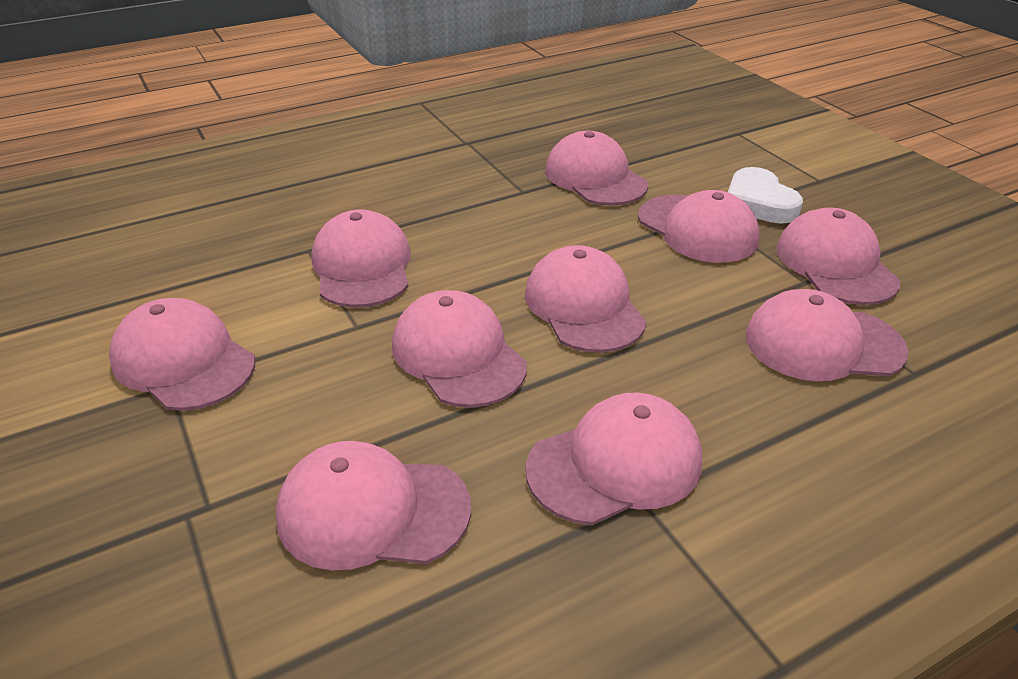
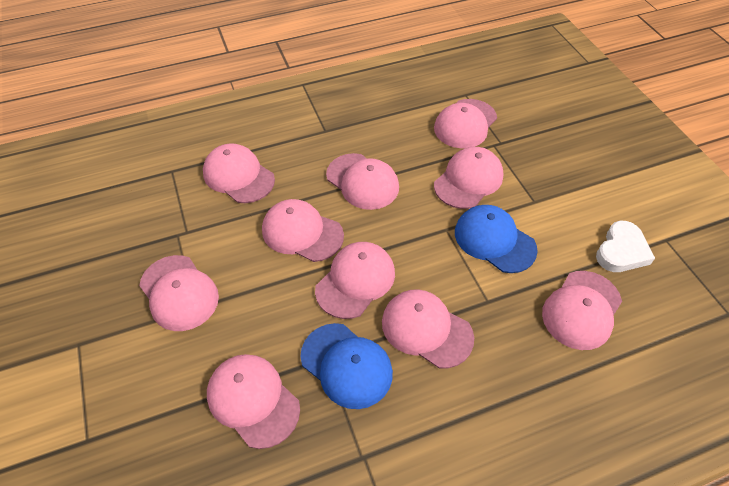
blue cap: 0 -> 2

